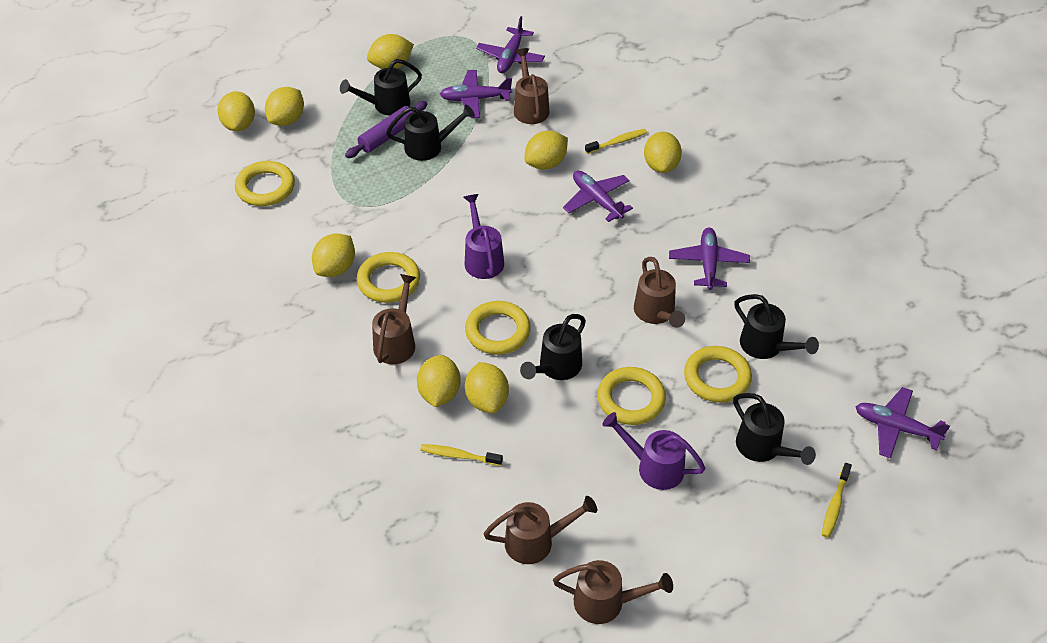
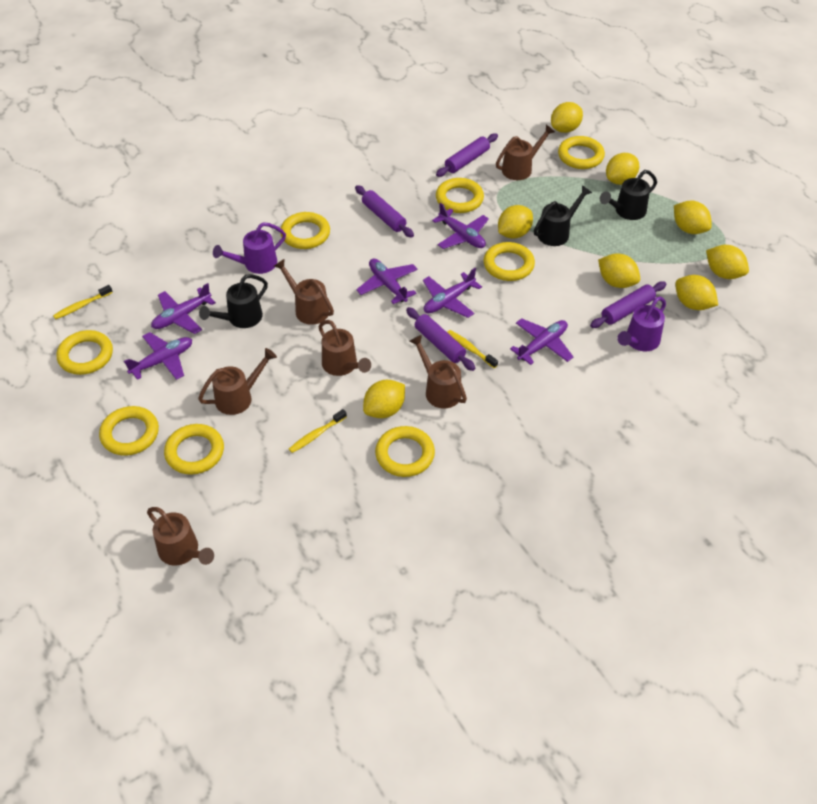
black watering can: 5 -> 3
brown watering can: 5 -> 6
purple plane: 5 -> 6
purple rolling pin: 1 -> 4
yellow ring: 5 -> 8

